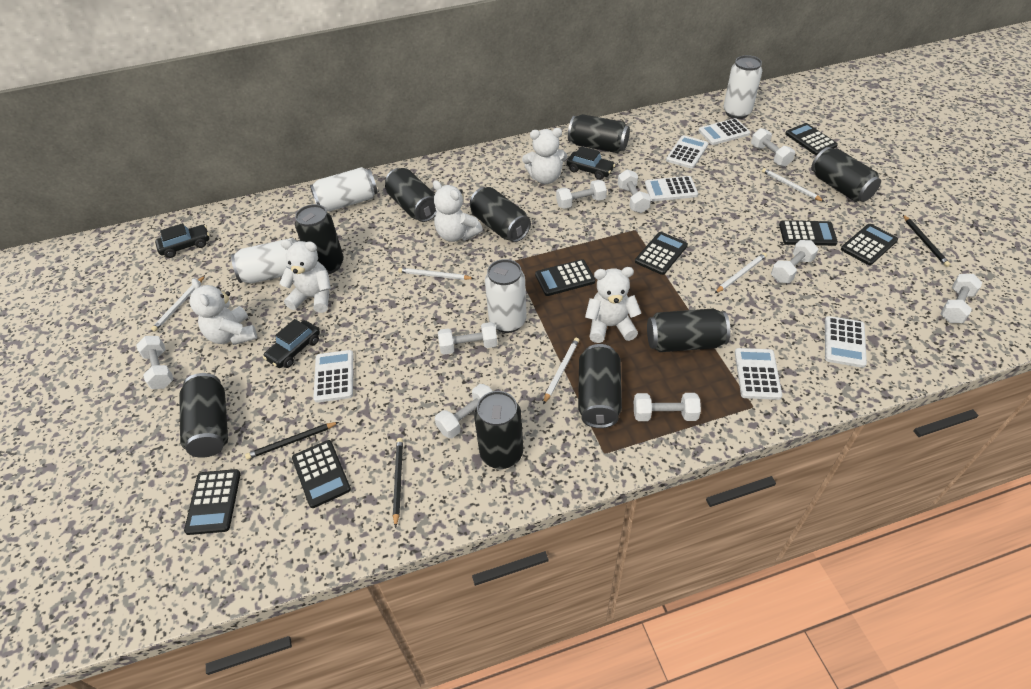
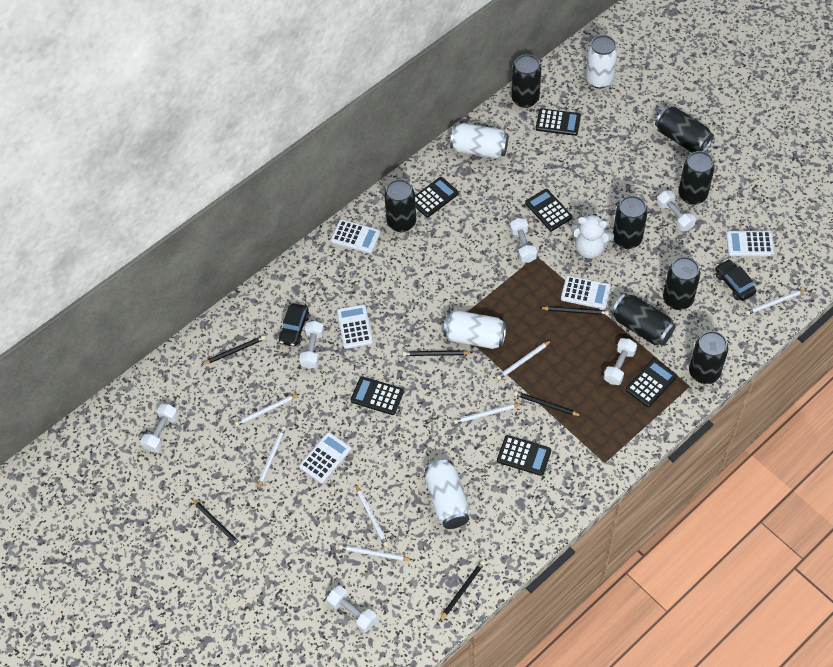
black calculator: 7 -> 6
black can: 9 -> 8
black car: 3 -> 2
black pencil: 3 -> 6
white calculator: 6 -> 5
white dumbbell: 9 -> 6
white pencil: 5 -> 7
white teddy bear: 5 -> 1

